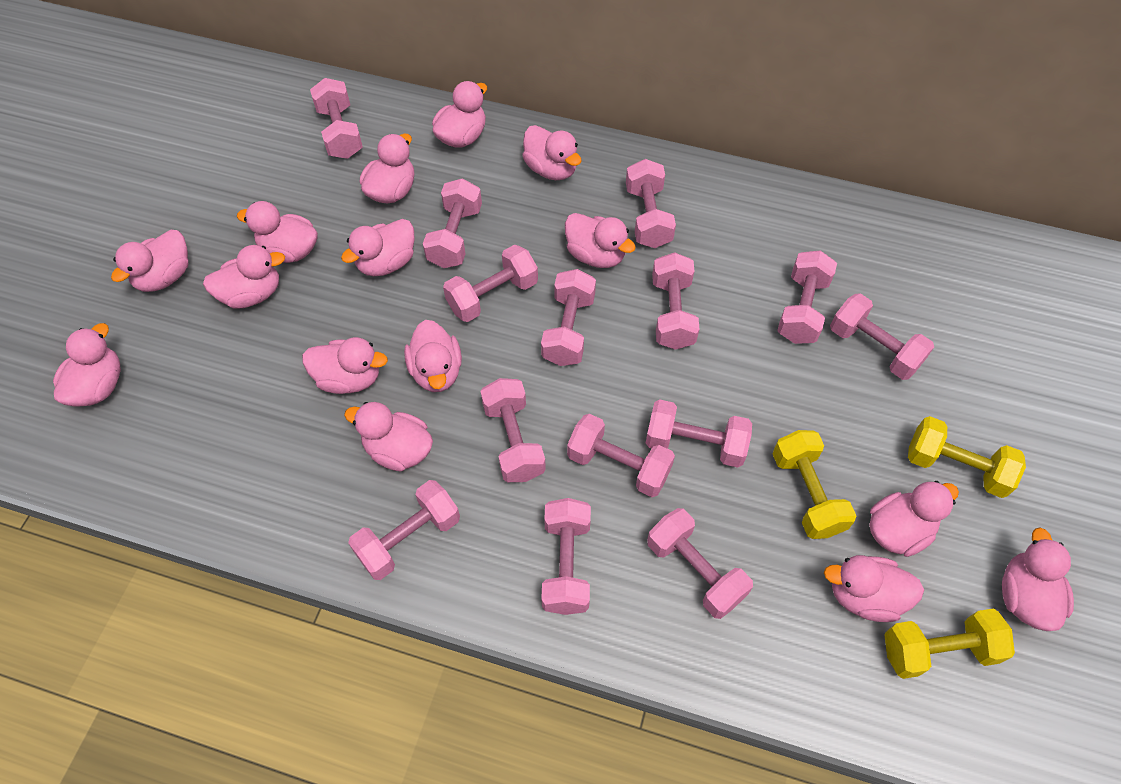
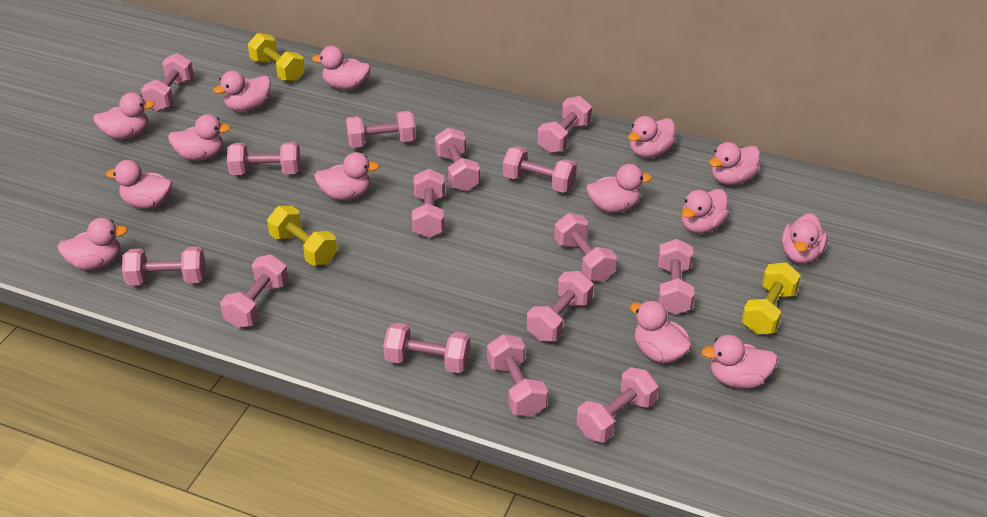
pink duck: 15 -> 14
pink dumbbell: 14 -> 15

